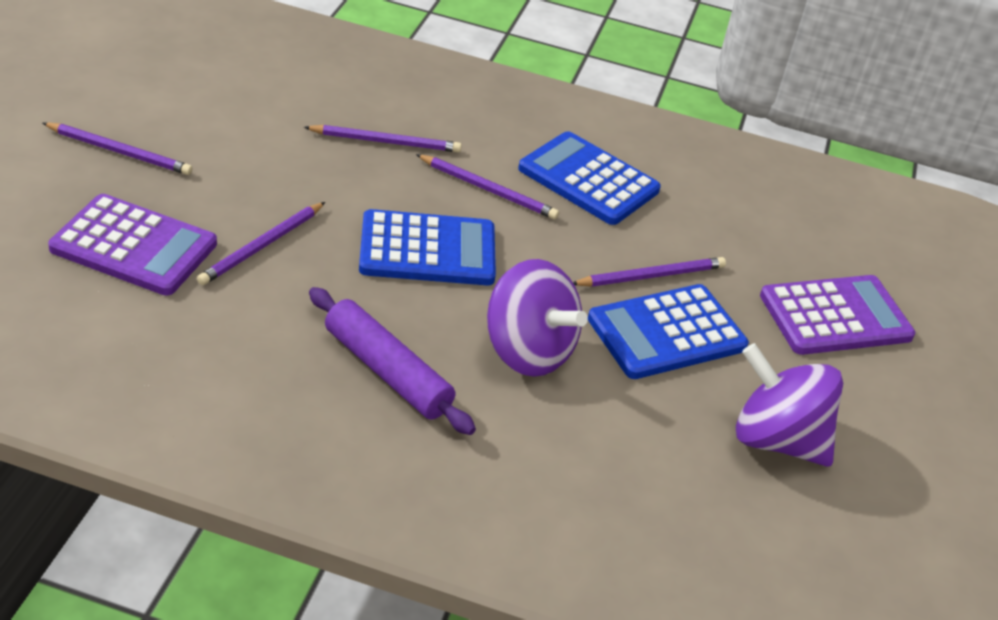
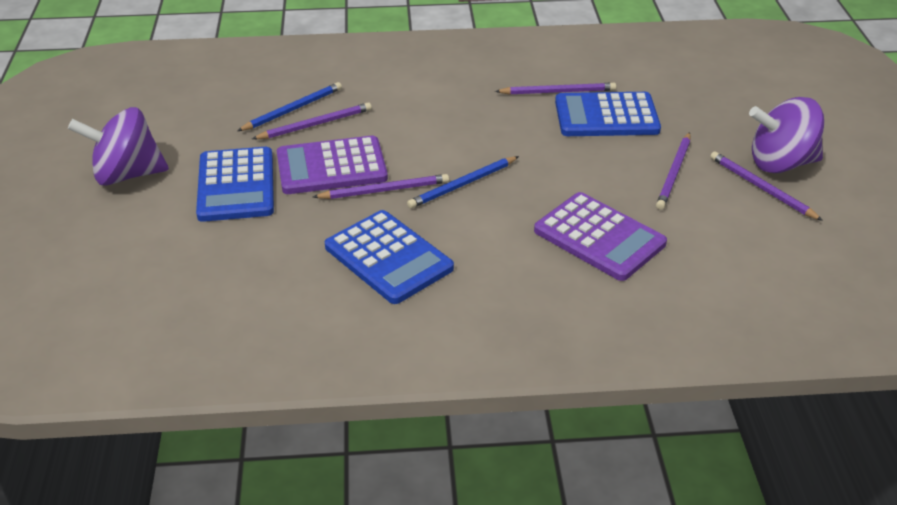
blue pencil: 0 -> 2
purple rolling pin: 1 -> 0

